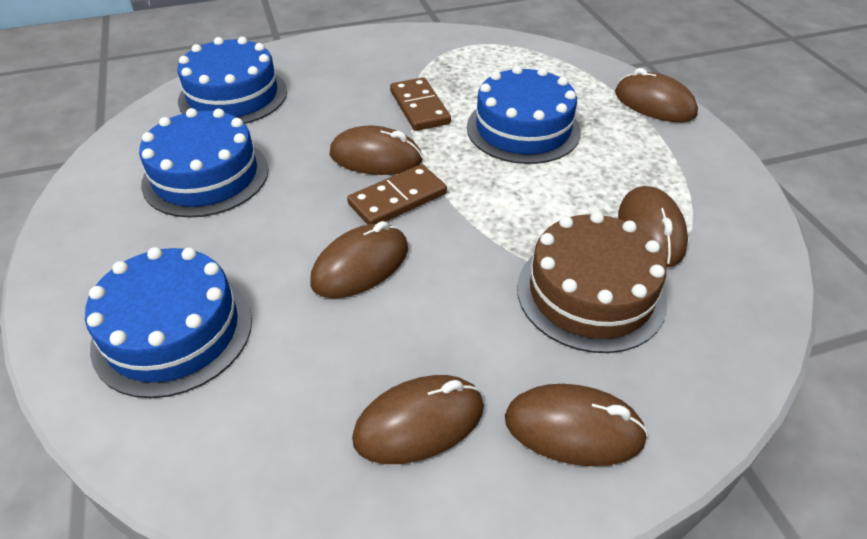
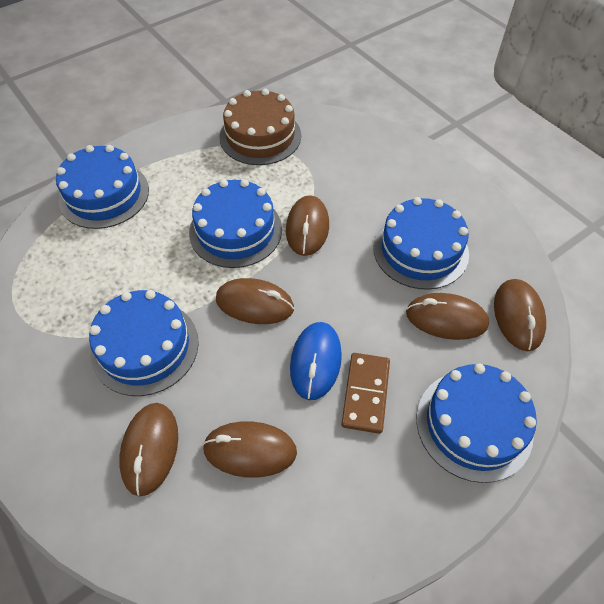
blue cake: 4 -> 5
blue mouse: 0 -> 1
brown domino: 2 -> 1

